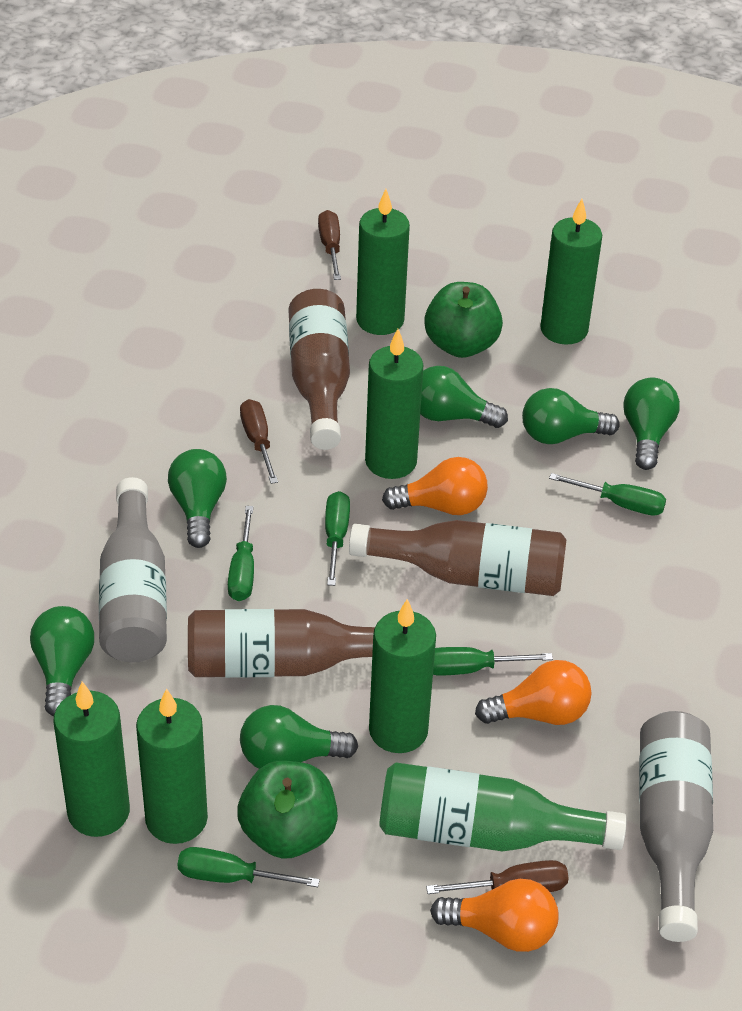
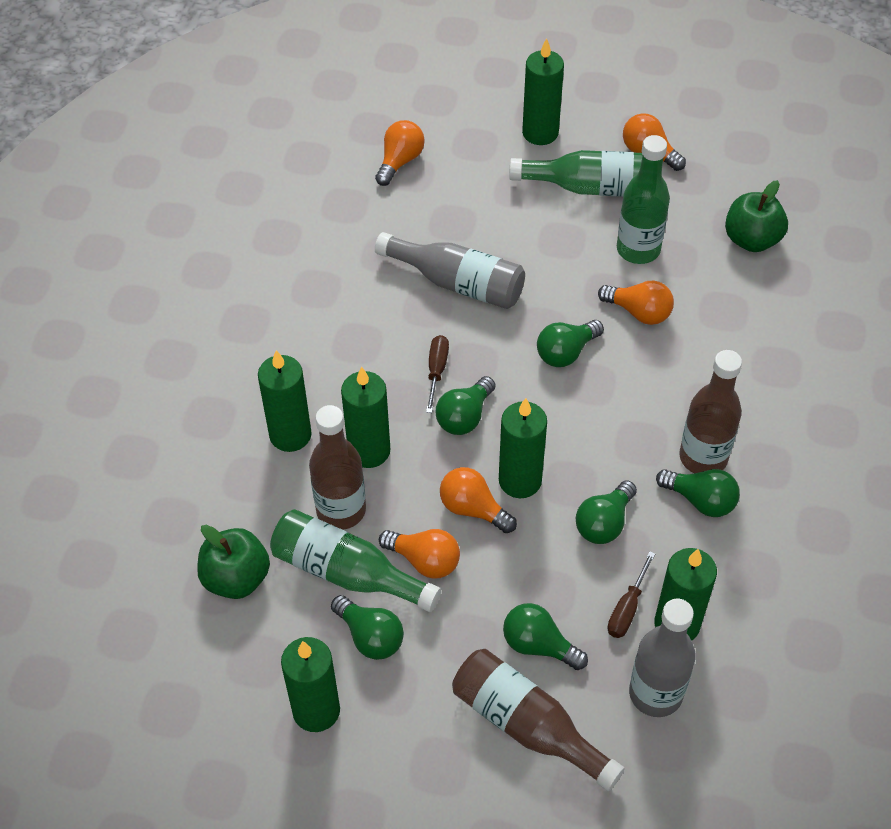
brown screwdriver: 3 -> 2
green bottle: 1 -> 3
green screwdriver: 5 -> 0
orange light bulb: 3 -> 5

